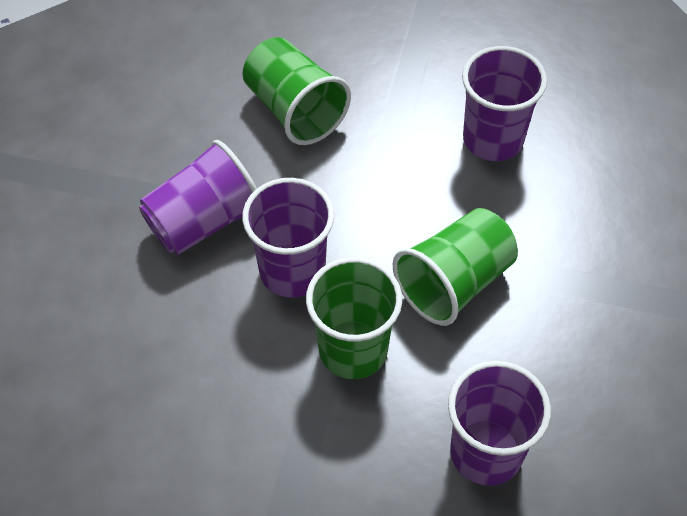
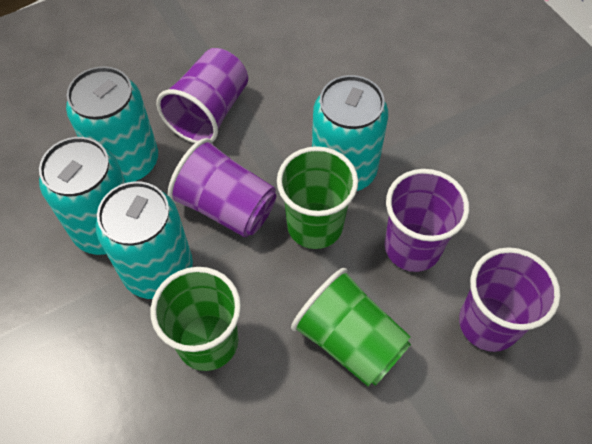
turquoise can: 0 -> 4

